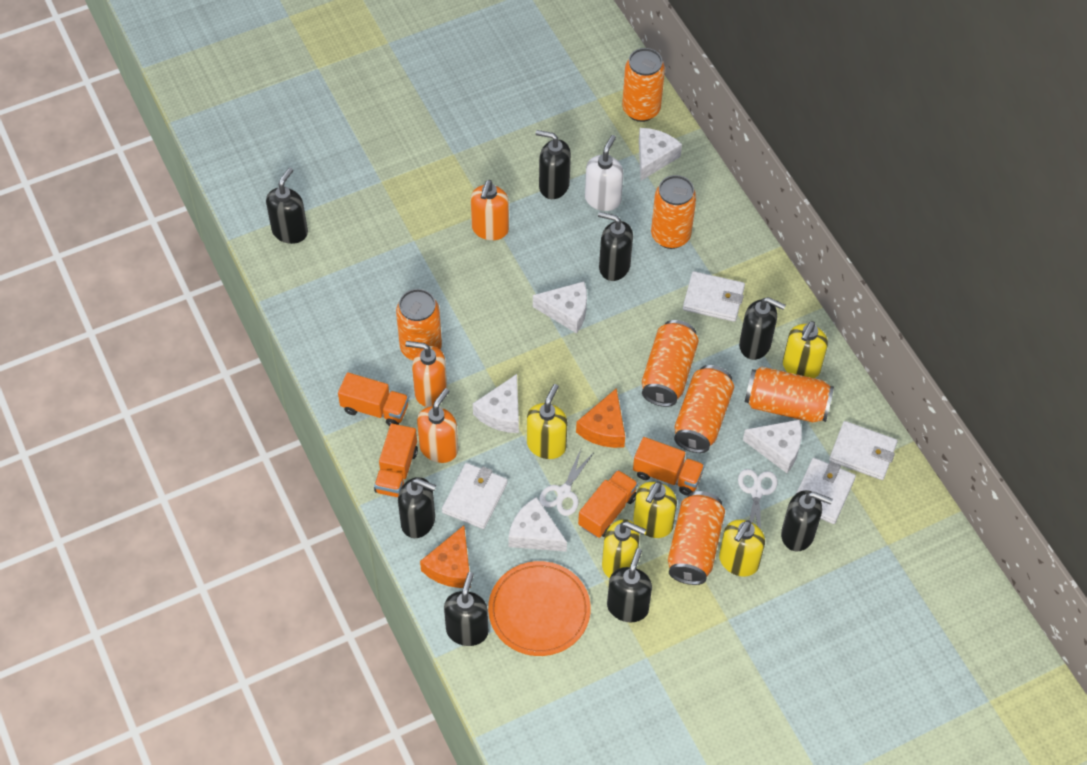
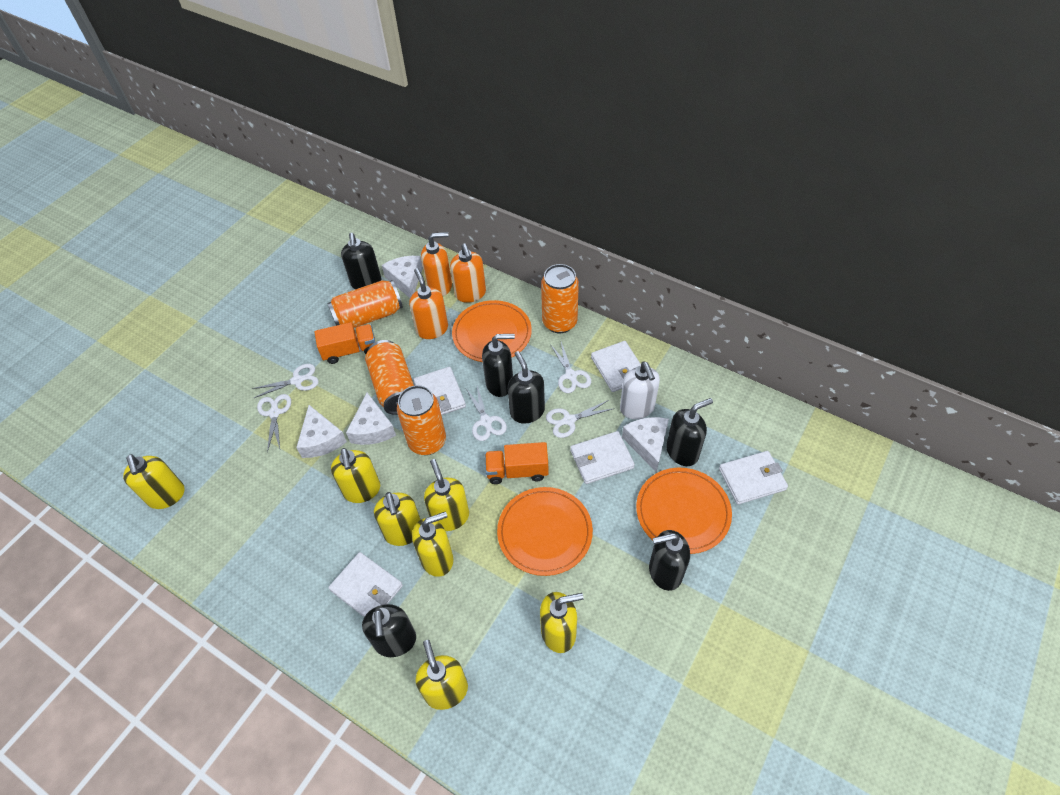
black soap dispenser: 8 -> 6
orange can: 7 -> 4
orange cheese: 2 -> 0
orange plate: 1 -> 3
orange truck: 4 -> 2
white cheese: 5 -> 4
white scissors: 2 -> 5
white wallet: 4 -> 5
yellow soap dispenser: 5 -> 7

